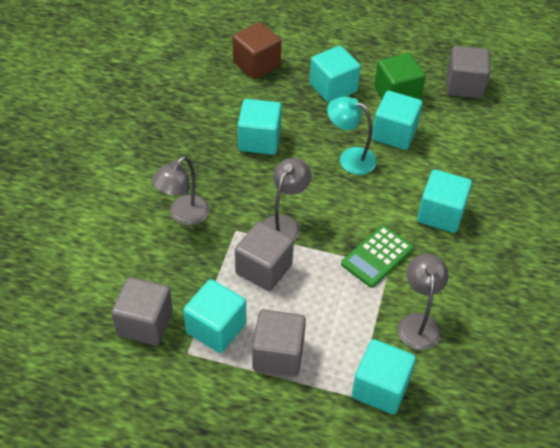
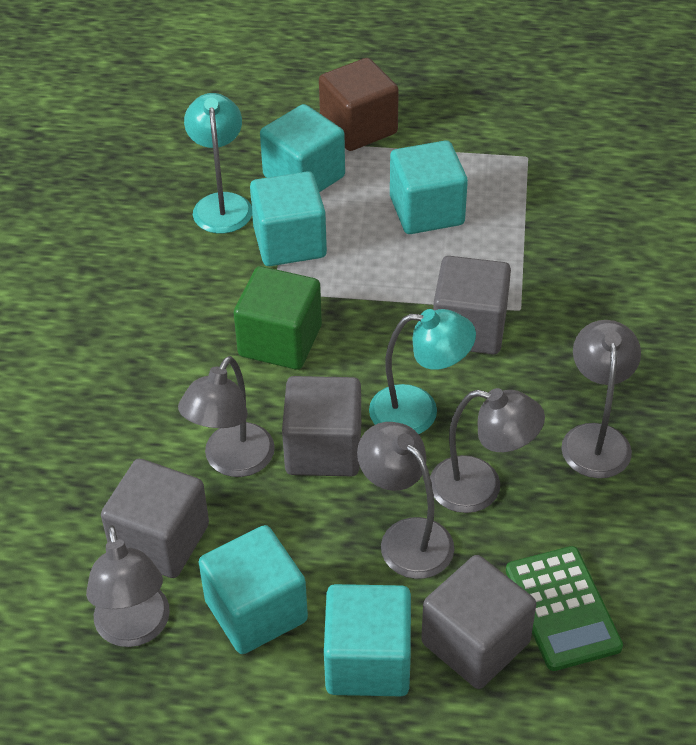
grey lamp: 3 -> 5
turquoise cube: 6 -> 5
turquoise lamp: 1 -> 2

